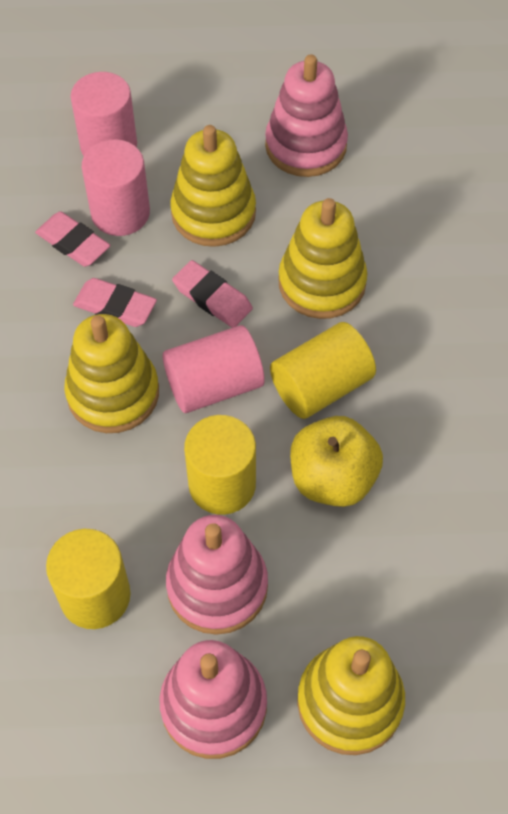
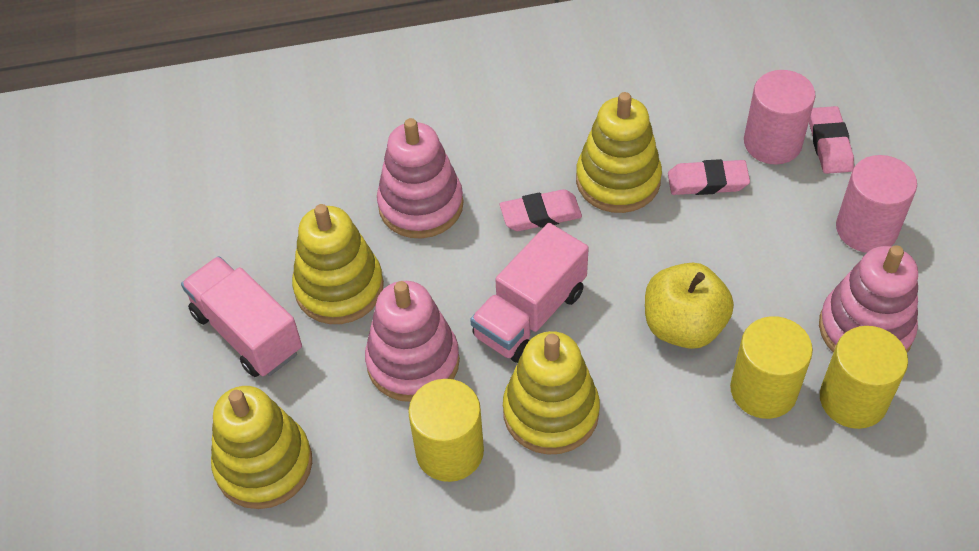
pink cylinder: 3 -> 2
pink truck: 0 -> 2

